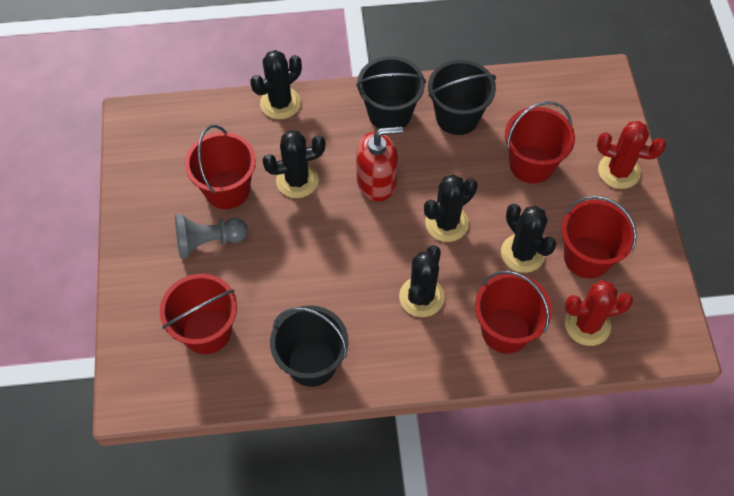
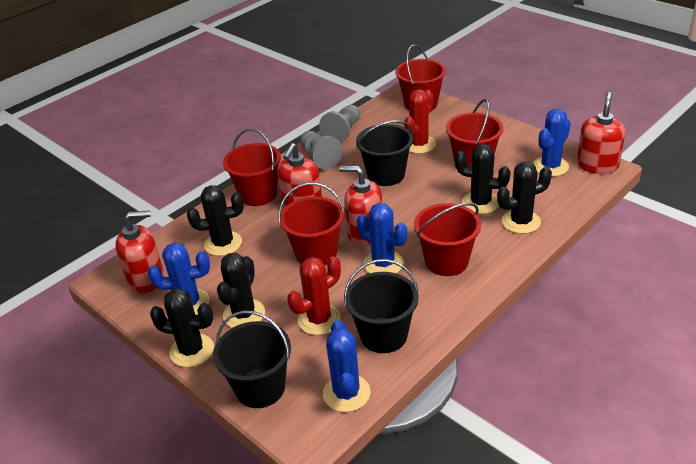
blue cactus: 0 -> 4
grey pawn: 1 -> 2
red soap dispenser: 1 -> 4

